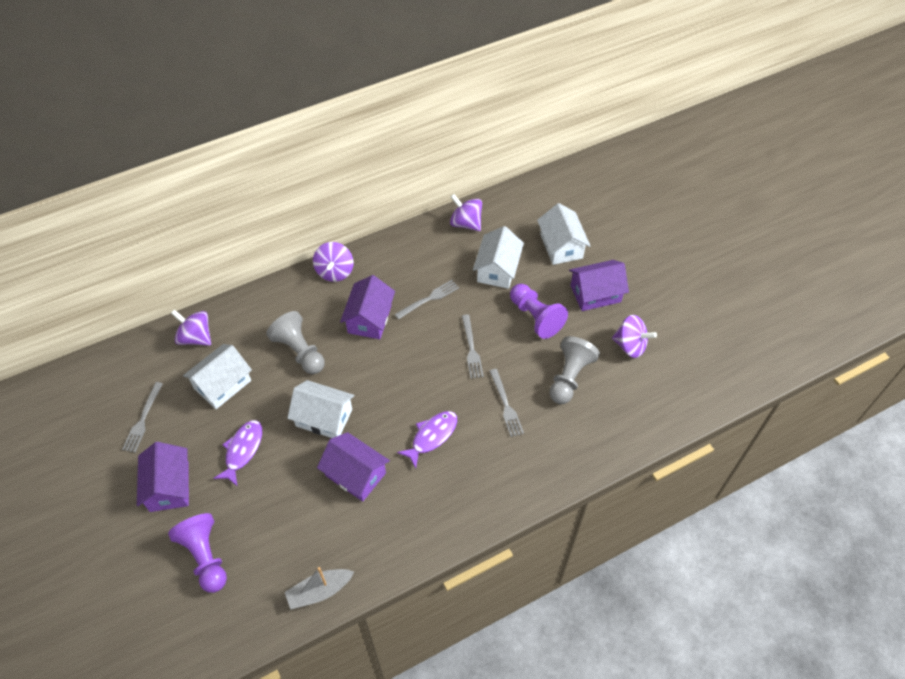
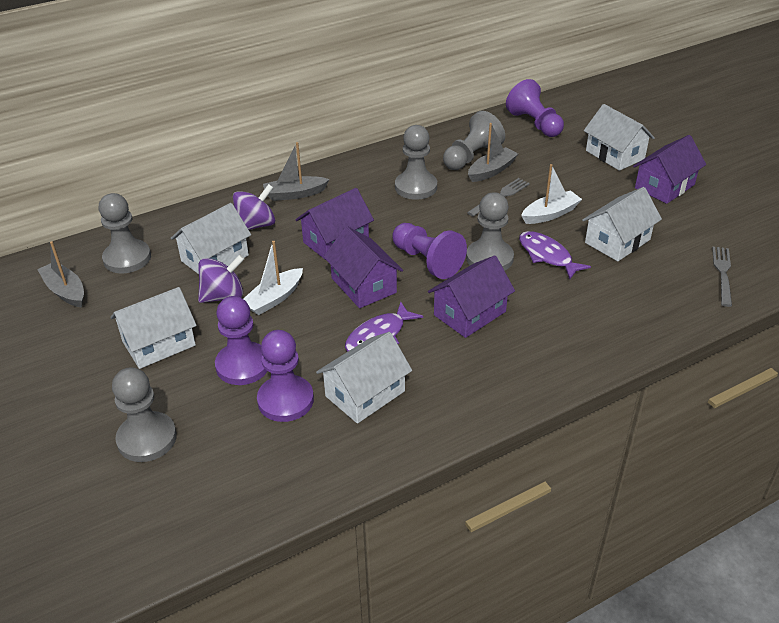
grey boat: 1 -> 3
grey fork: 4 -> 2
grey pawn: 2 -> 5
purple pawn: 2 -> 4
purple spinning top: 4 -> 2
white boat: 0 -> 2
white house: 4 -> 5

